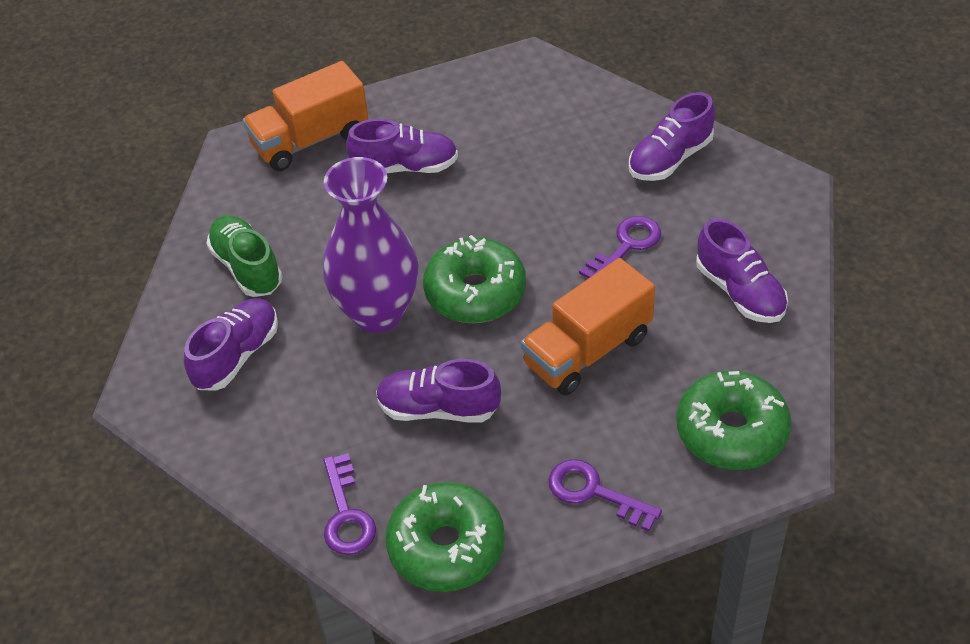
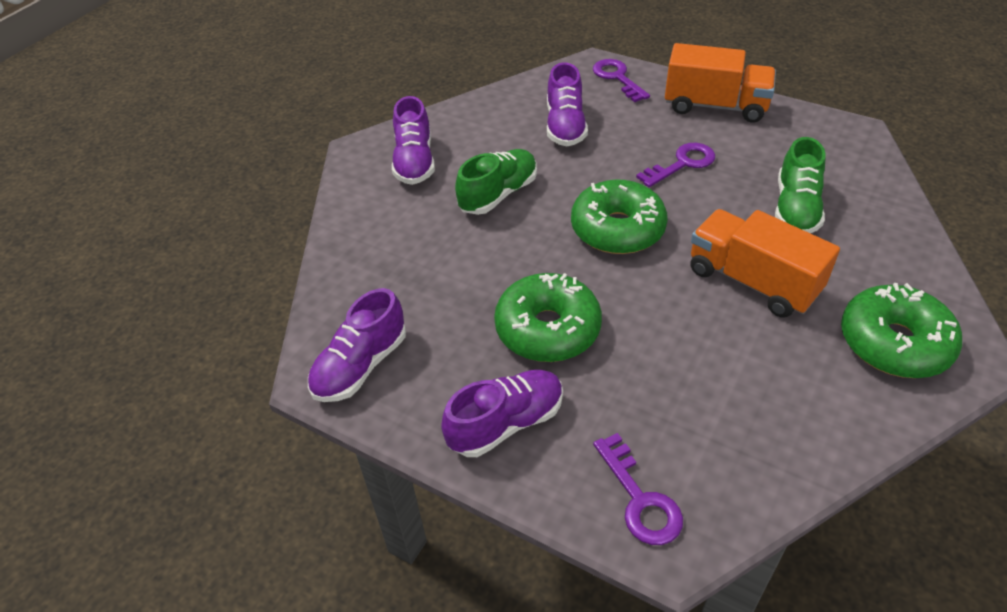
green shoe: 1 -> 2
purple shoe: 5 -> 4
purple vase: 1 -> 0

